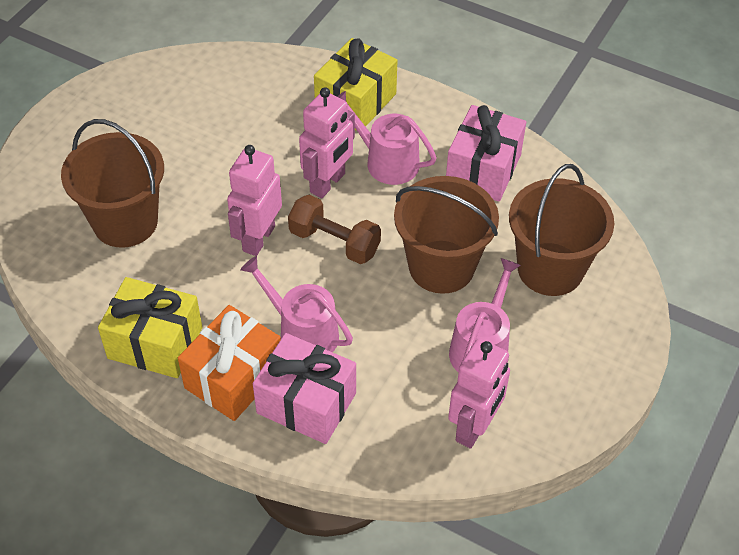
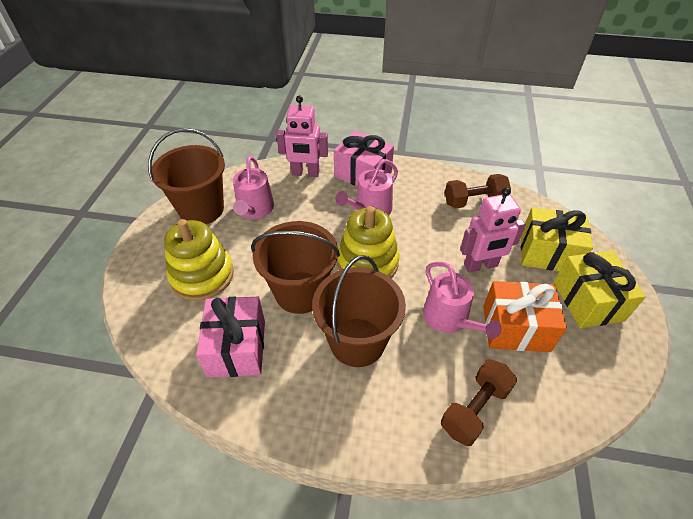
brown dumbbell: 1 -> 2
pink robot: 3 -> 2
yellow stacking toy: 0 -> 2

